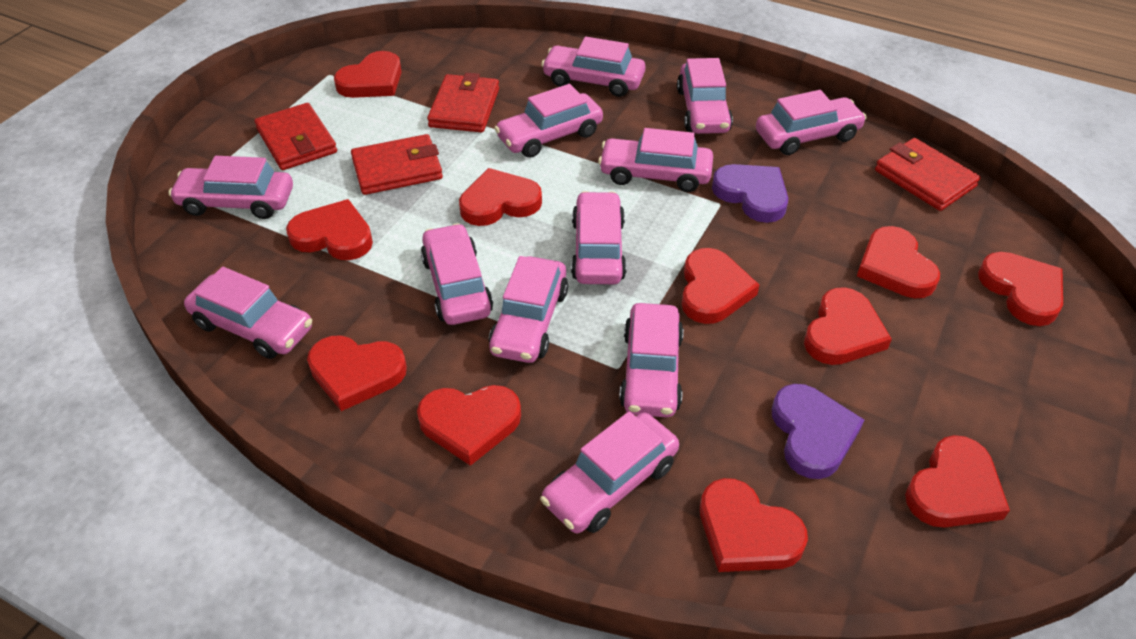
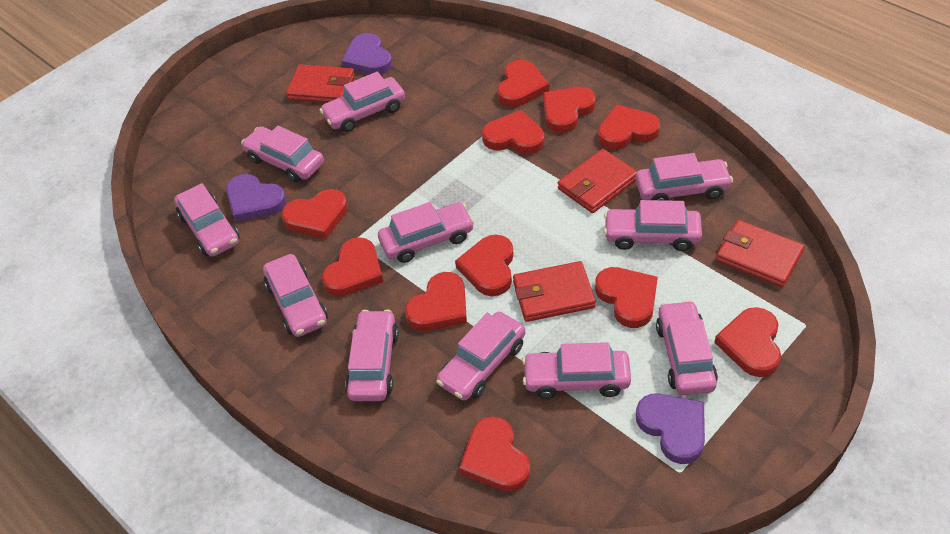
pink car: 12 -> 11
purple heart: 2 -> 3

